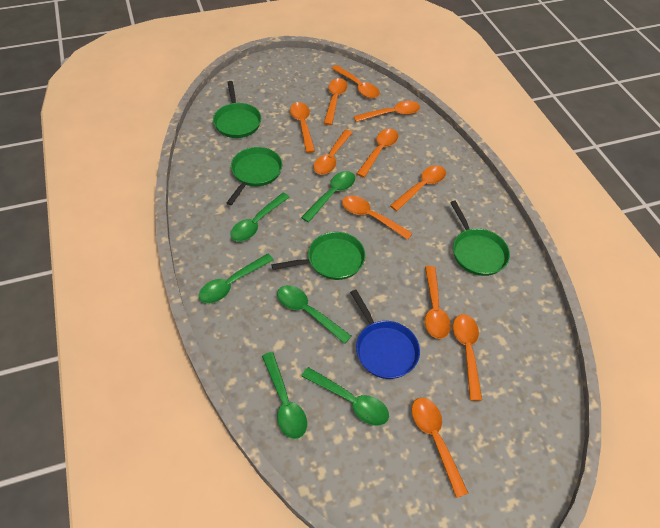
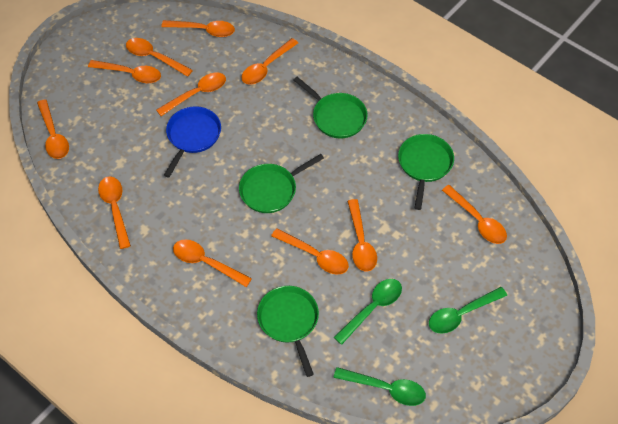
green spoon: 6 -> 3

